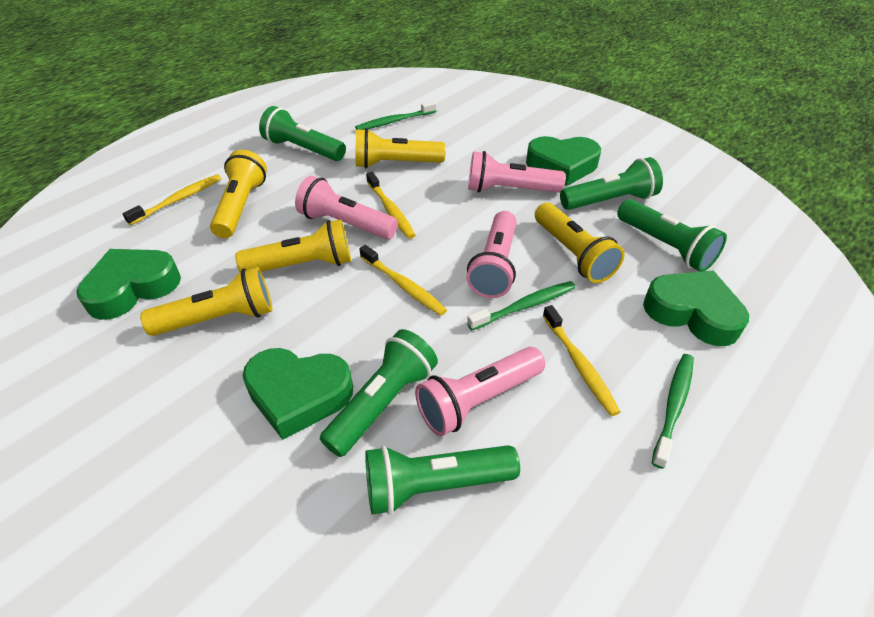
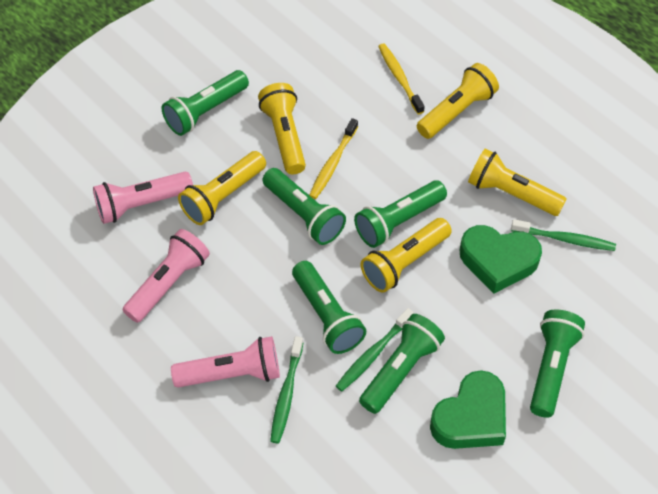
green flashlight: 5 -> 6
green heart: 4 -> 2
pink flashlight: 4 -> 3
yellow toothbrush: 4 -> 2

